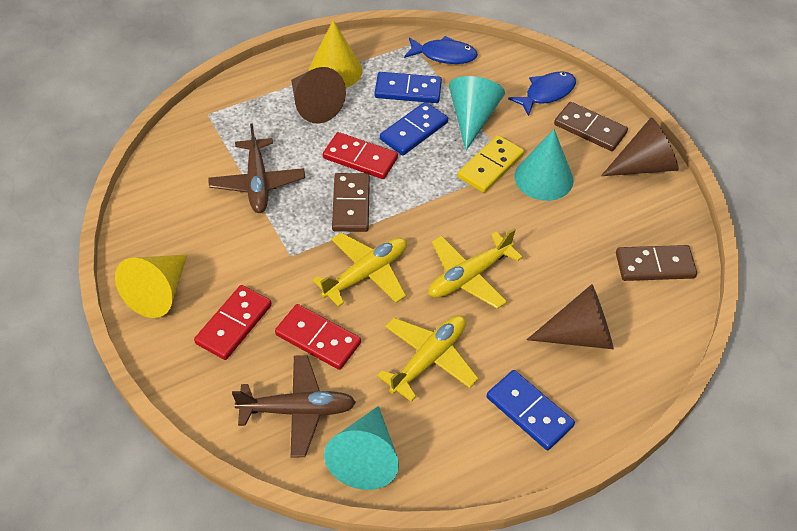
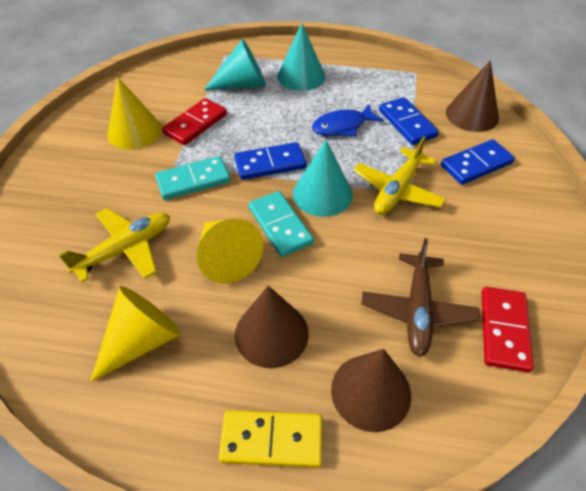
blue fish: 2 -> 1
brown domino: 3 -> 0
brown plane: 2 -> 1
red domino: 3 -> 2
turquoise domino: 0 -> 2
yellow cone: 2 -> 3
yellow plane: 3 -> 2

